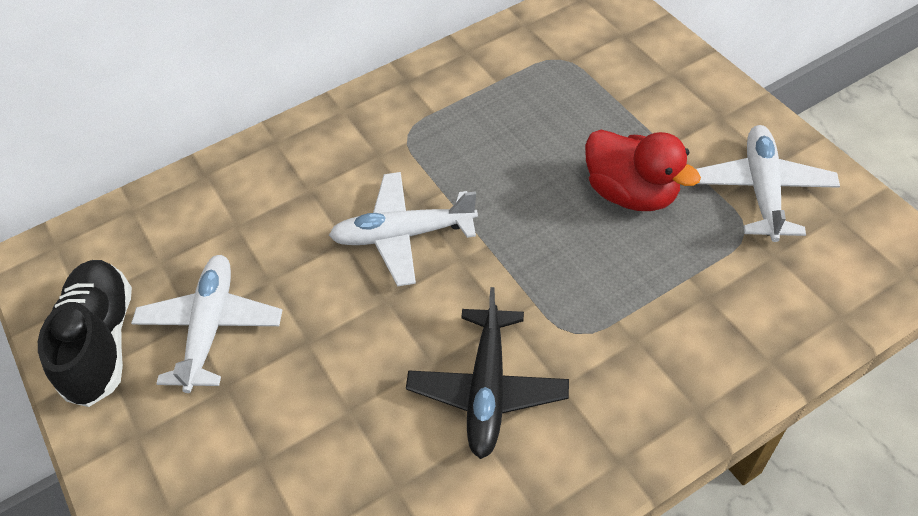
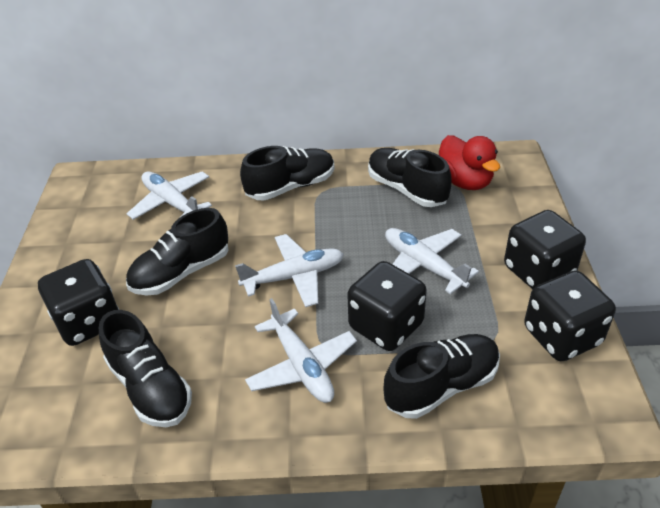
black dice: 0 -> 4
black plane: 1 -> 0
black shoe: 1 -> 5
white plane: 3 -> 4

